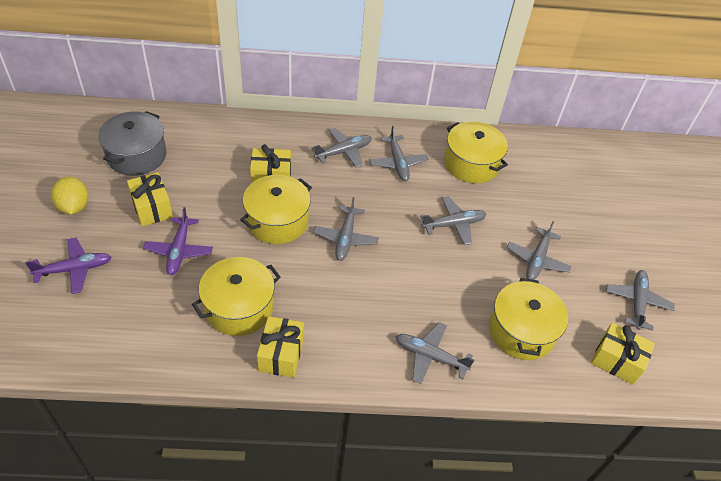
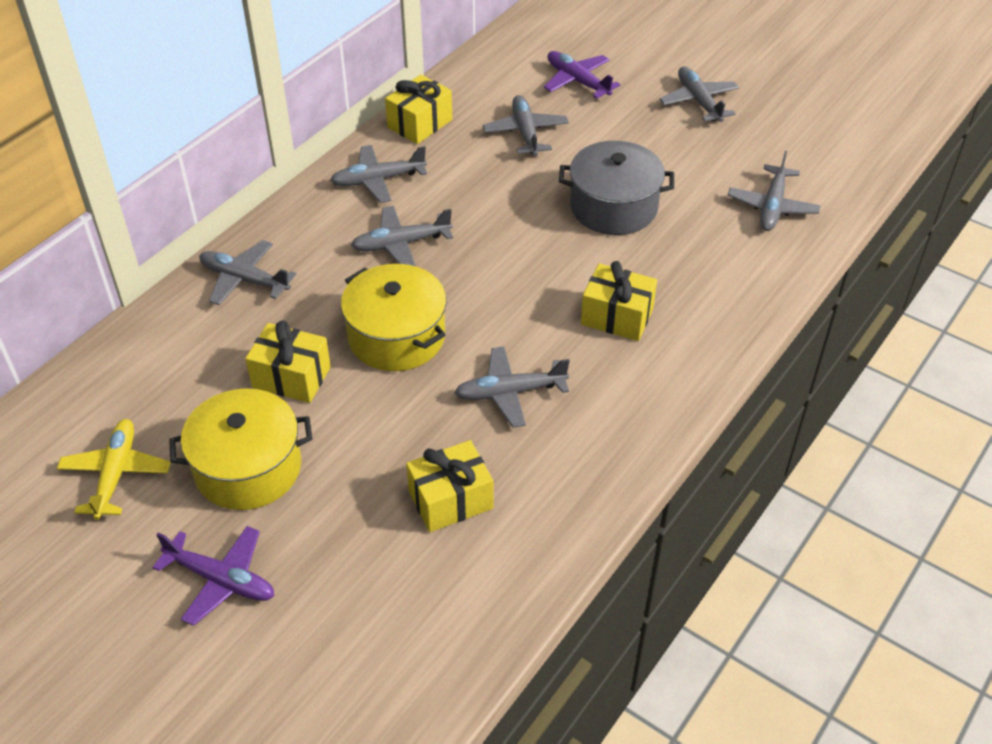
yellow lemon: 1 -> 0
yellow plane: 0 -> 1
yellow pot: 4 -> 2

